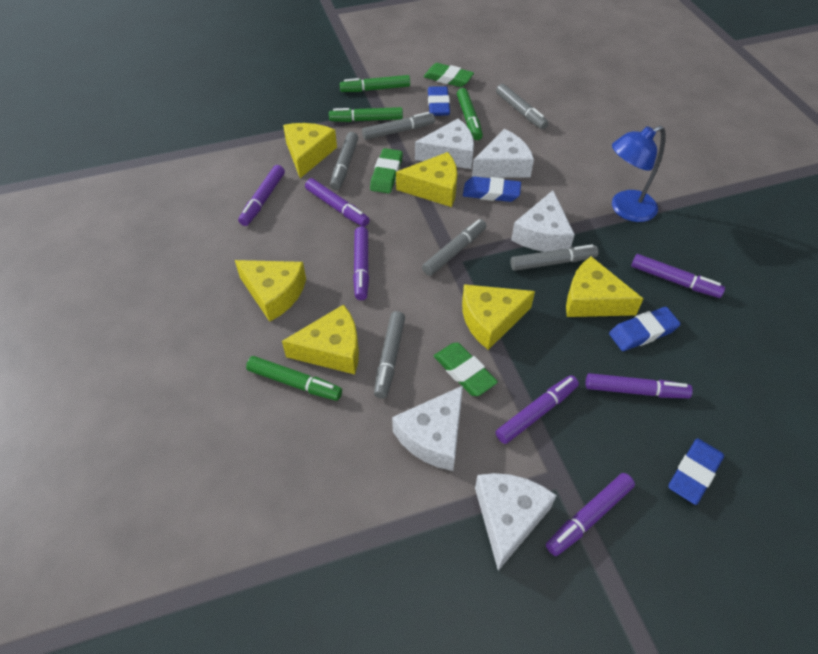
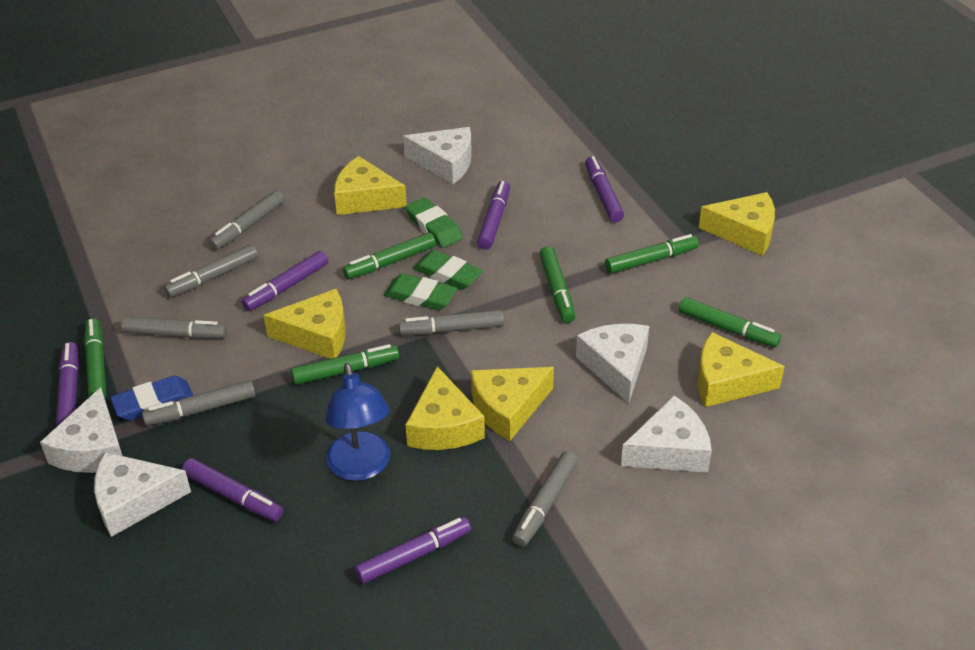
blue eraser: 4 -> 1
green marker: 4 -> 6
purple marker: 7 -> 6

